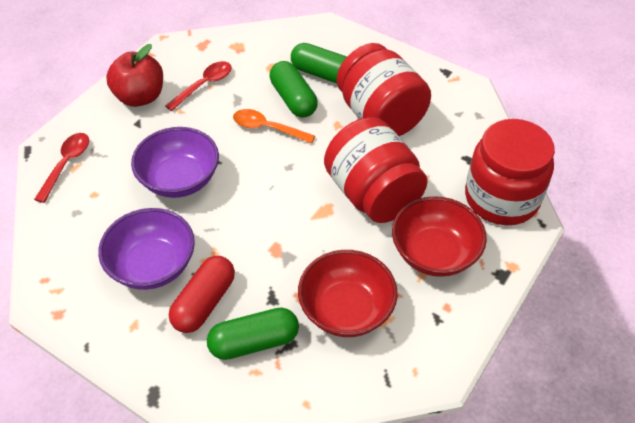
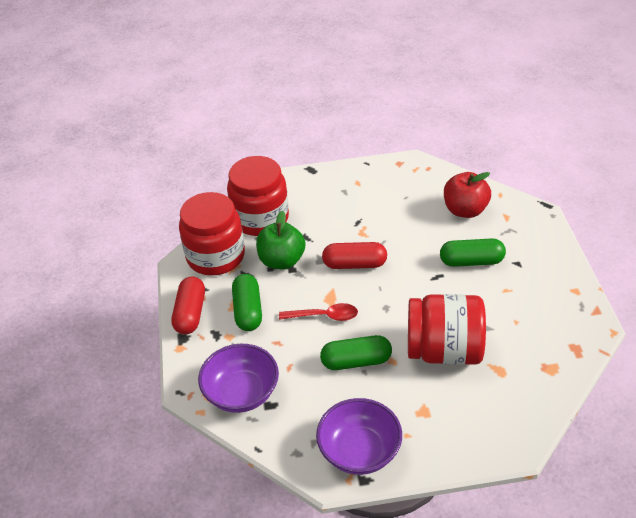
green apple: 0 -> 1
orange spoon: 1 -> 0
red bowl: 2 -> 0
red capsule: 1 -> 2
red spoon: 2 -> 1

